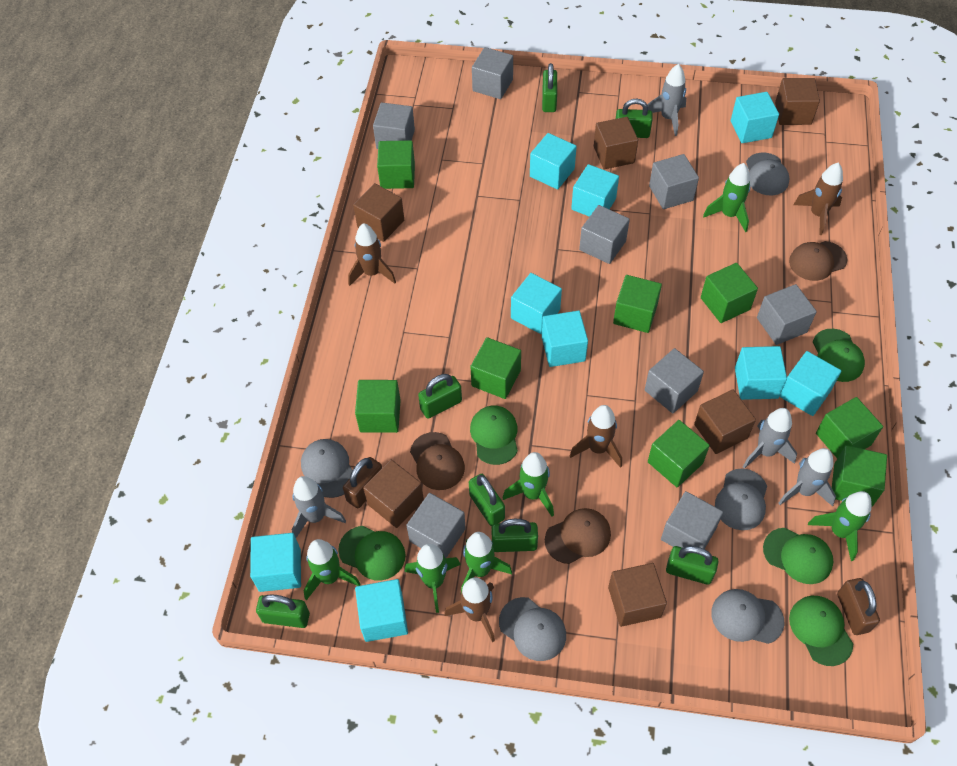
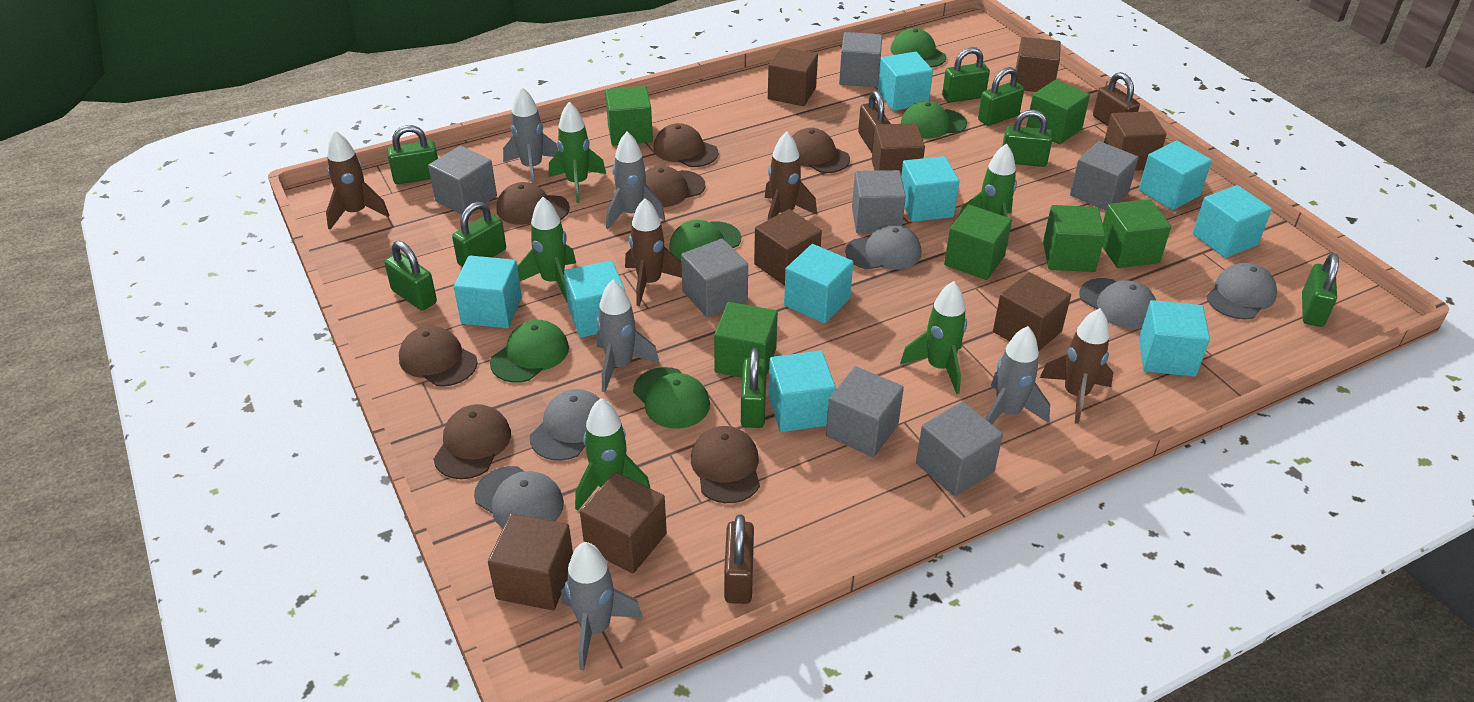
brown cap: 3 -> 7
brown cube: 6 -> 8
brown padlock: 2 -> 3
green cube: 8 -> 6
green padlock: 7 -> 8
green rocket: 6 -> 5
grey cube: 8 -> 7
grey rocket: 4 -> 5

